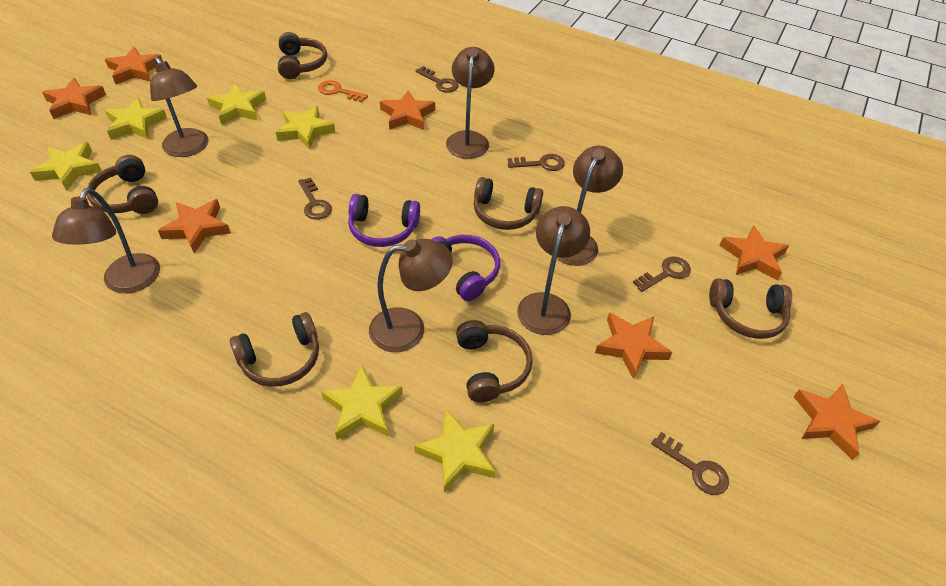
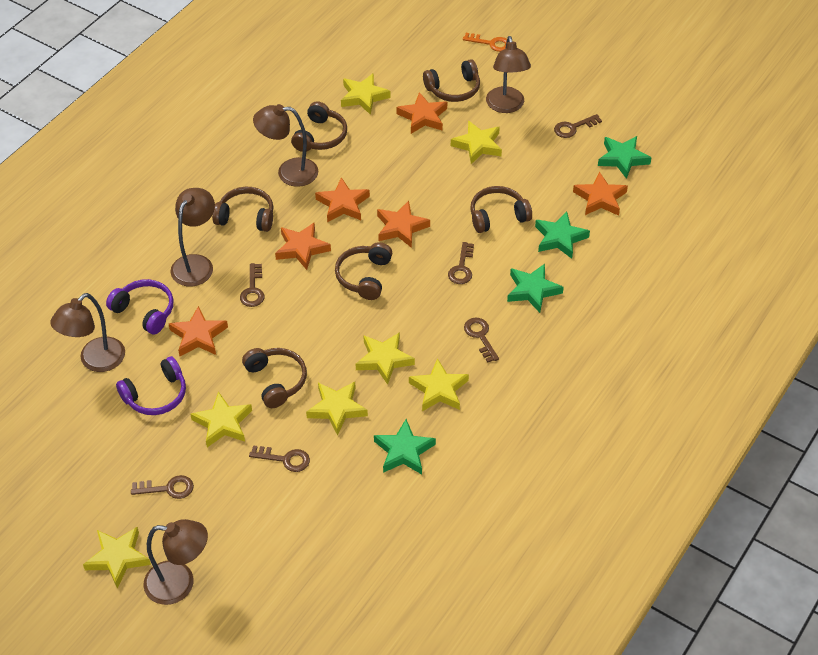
brown key: 5 -> 6
brown lamp: 6 -> 5
green star: 0 -> 4
orange star: 7 -> 6
yellow star: 6 -> 7

